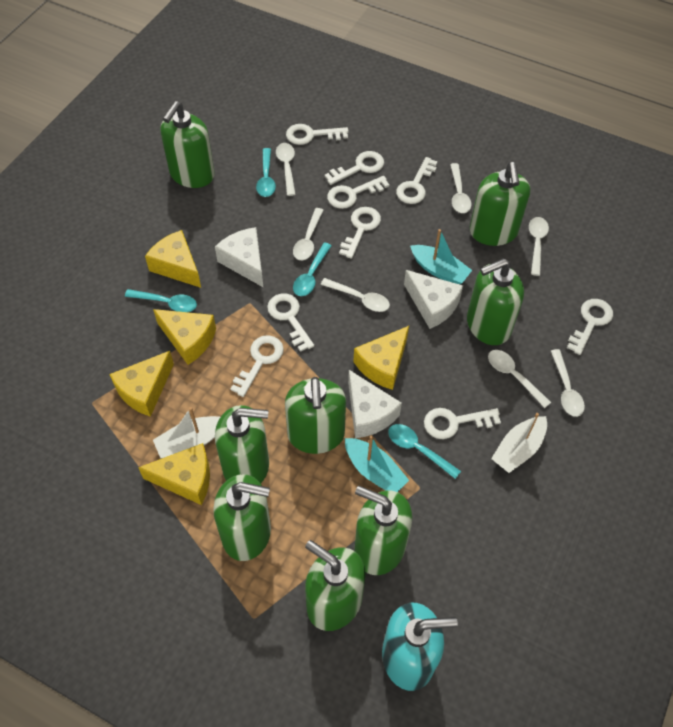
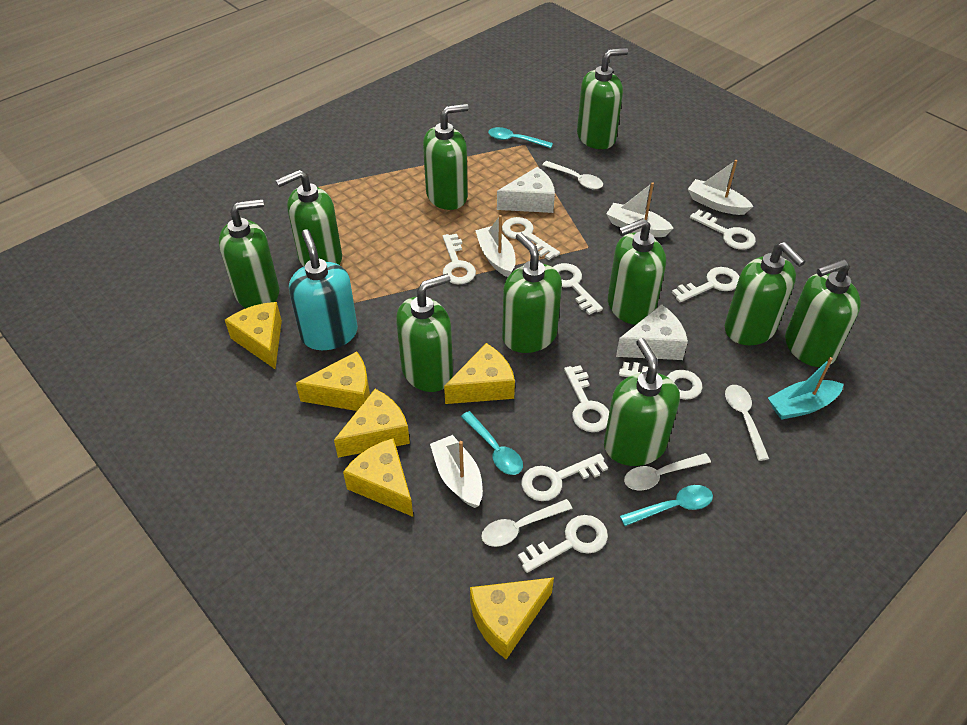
green soap dispenser: 8 -> 10
turquoise boat: 2 -> 1
turquoise spoon: 4 -> 3
white boat: 2 -> 4
white cheese: 3 -> 2
white spoon: 7 -> 4
yellow cheese: 5 -> 6

